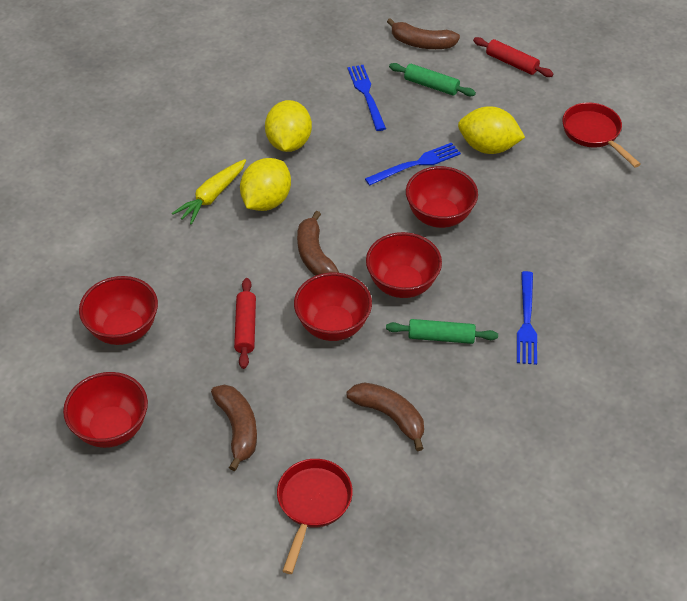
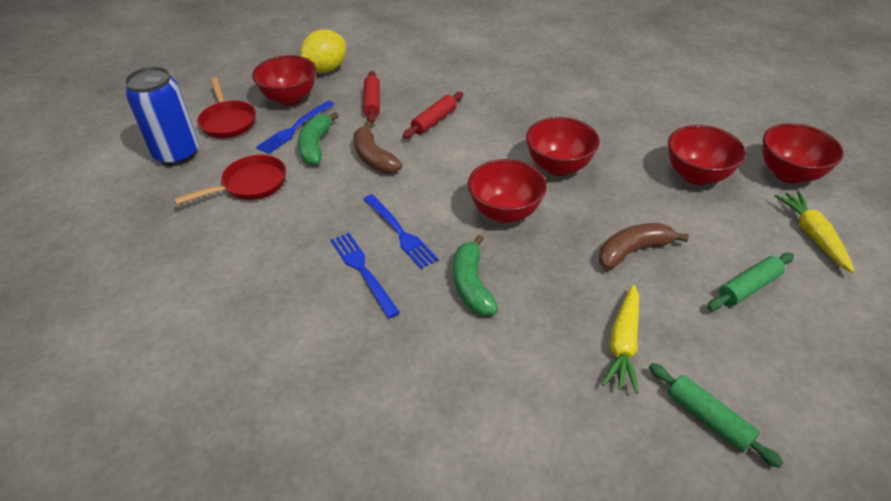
blue can: 0 -> 1
brown banana: 4 -> 2
green banana: 0 -> 2
yellow carrot: 1 -> 2
yellow lemon: 3 -> 1

